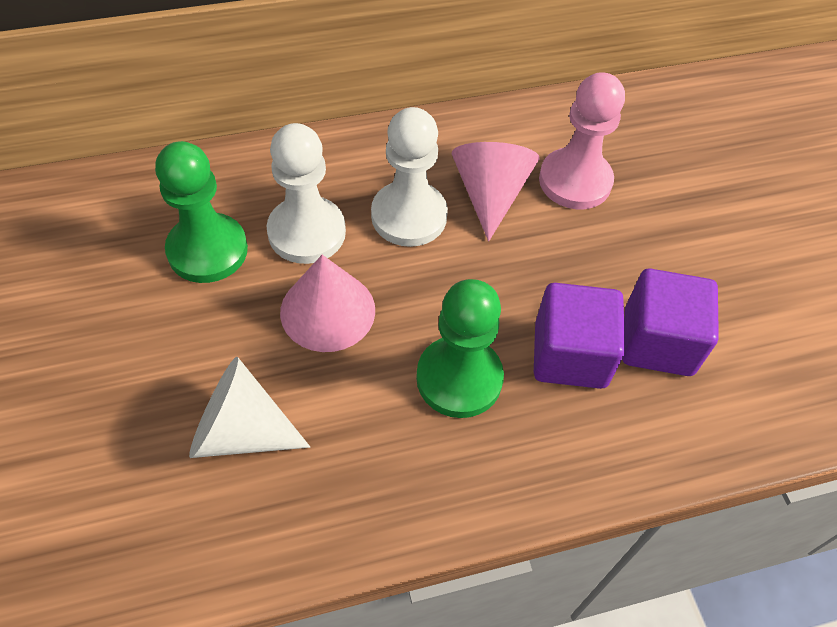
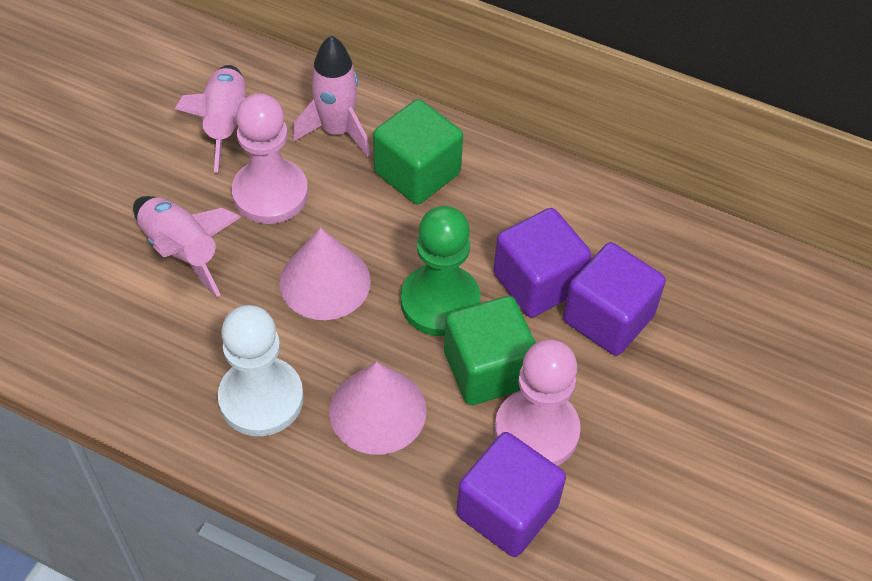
green cube: 0 -> 2
green pawn: 2 -> 1
pink pawn: 1 -> 2
pink rocket: 0 -> 3
purple cube: 2 -> 3
white cone: 1 -> 0
white pawn: 2 -> 1

